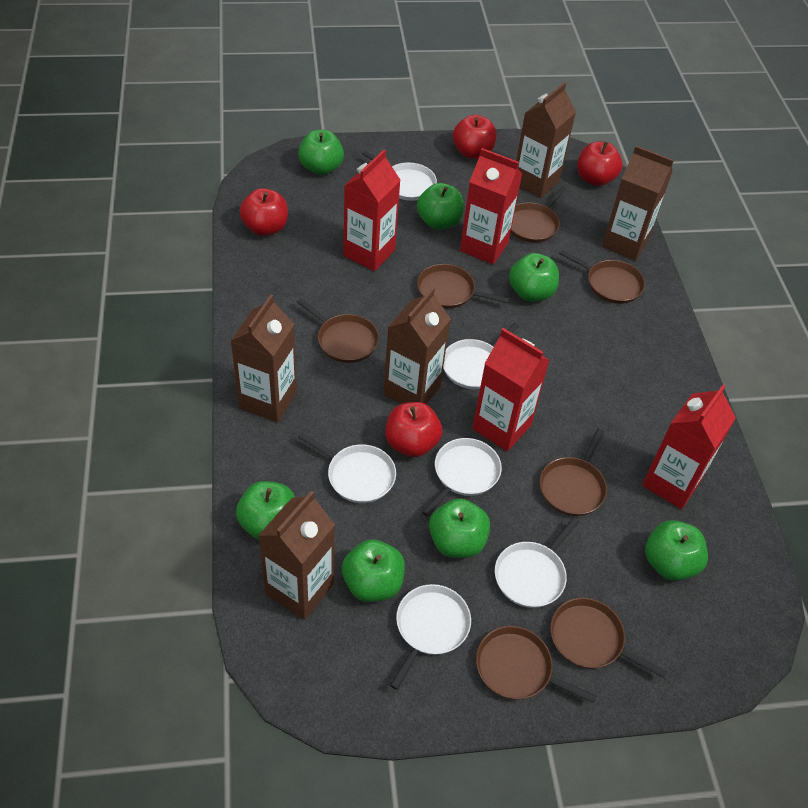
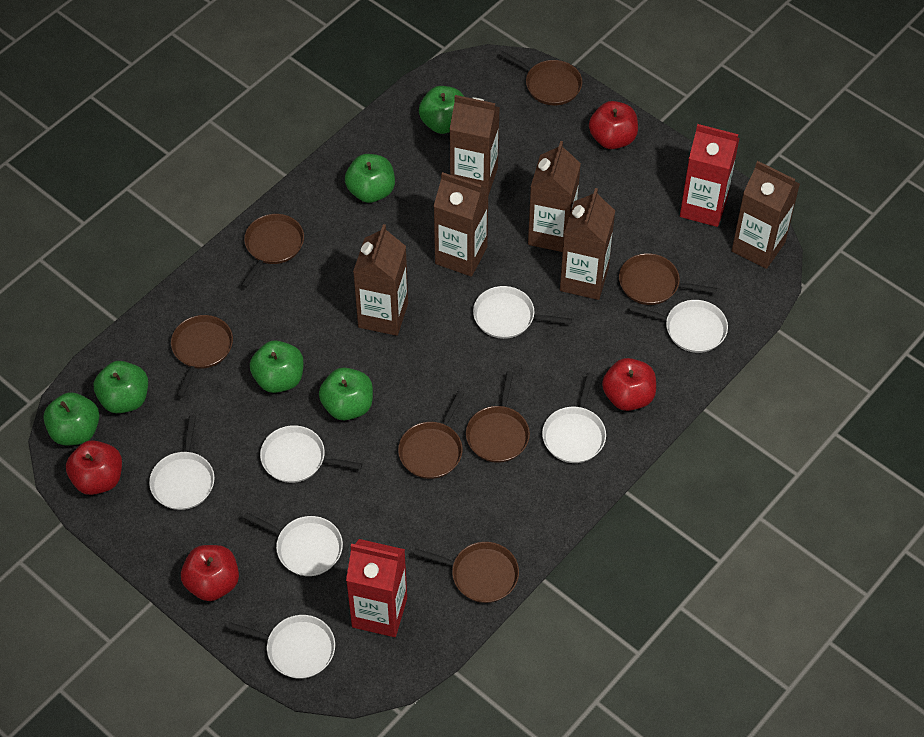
brown carton: 5 -> 6
green apple: 7 -> 6
red carton: 4 -> 2
white pan: 6 -> 7

